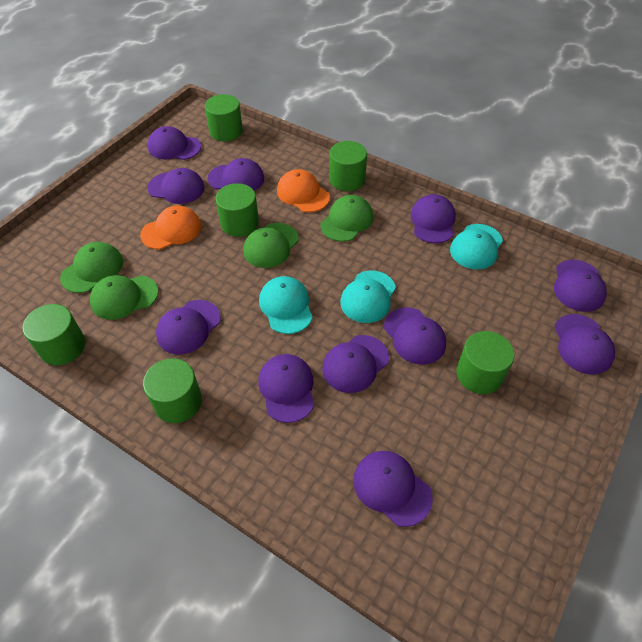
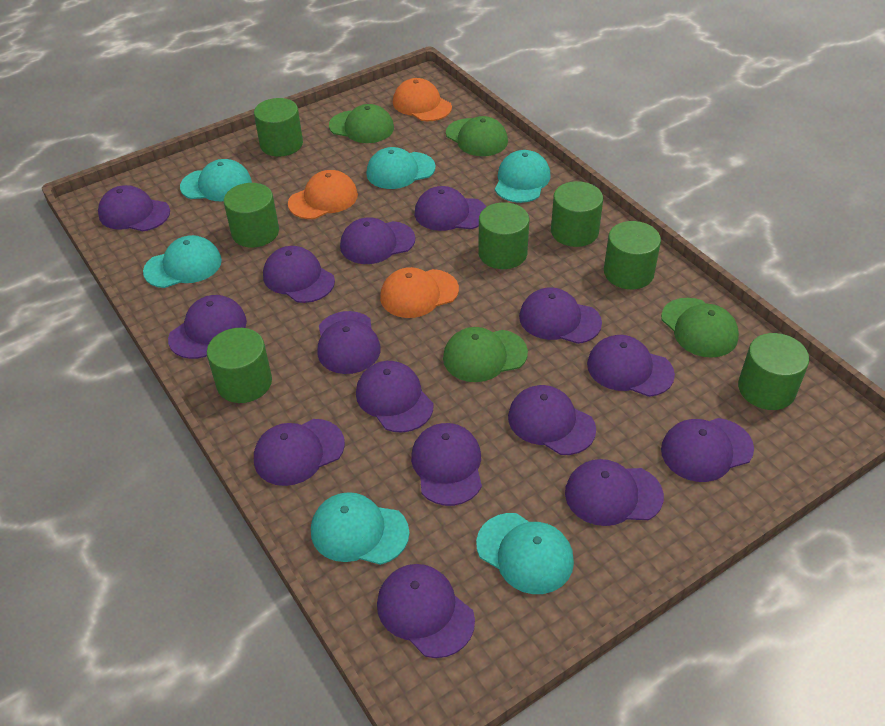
green cylinder: 6 -> 7
orange cap: 2 -> 3
purple cap: 11 -> 15
turquoise cap: 3 -> 6

